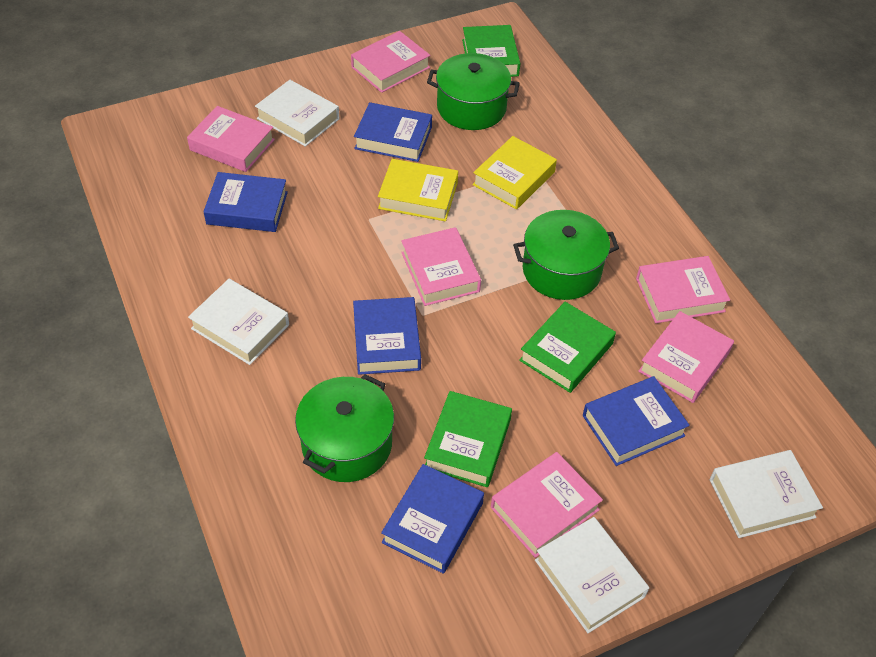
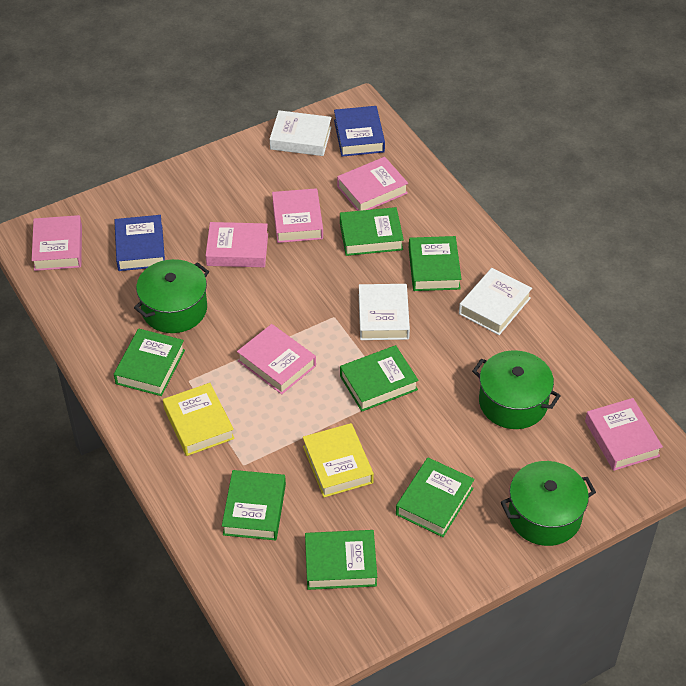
blue book: 5 -> 2
green book: 3 -> 7
white book: 4 -> 3

